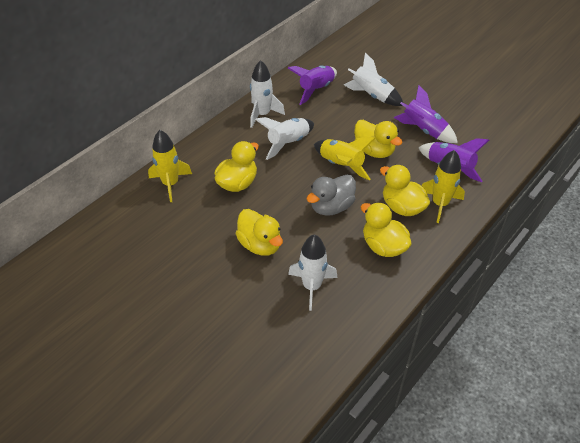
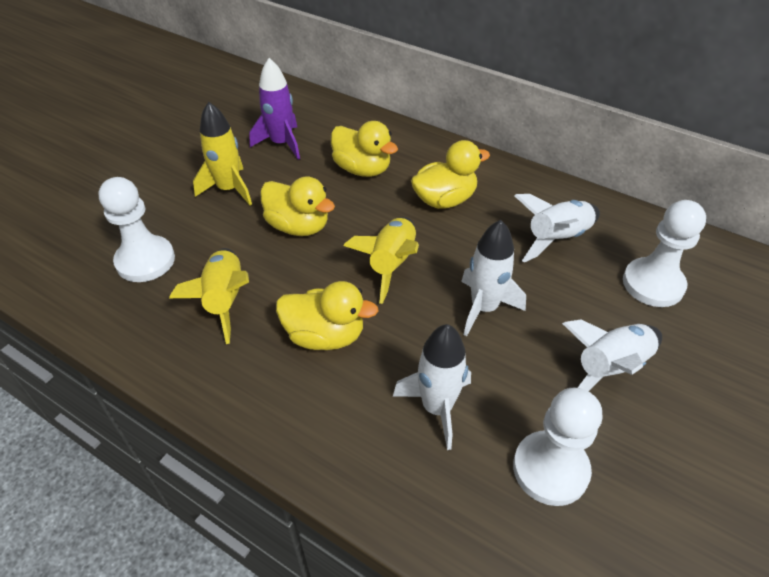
grey duck: 1 -> 0
purple rocket: 3 -> 1
white pawn: 0 -> 3
yellow duck: 5 -> 4

